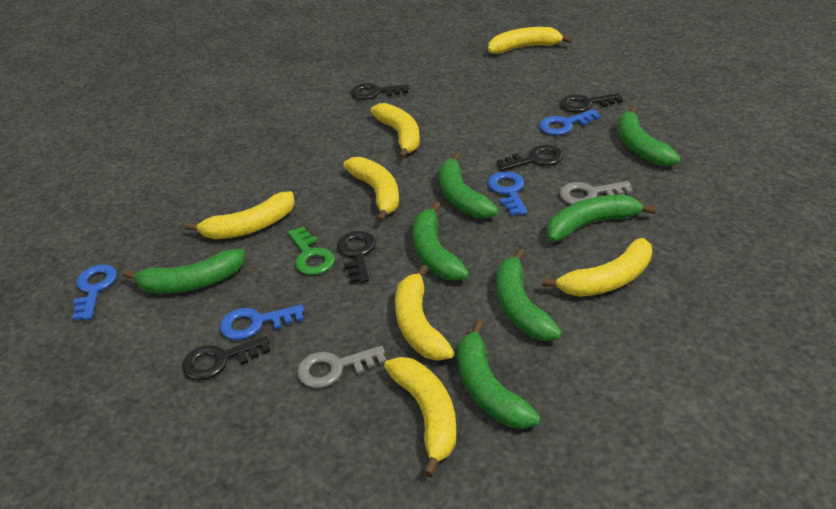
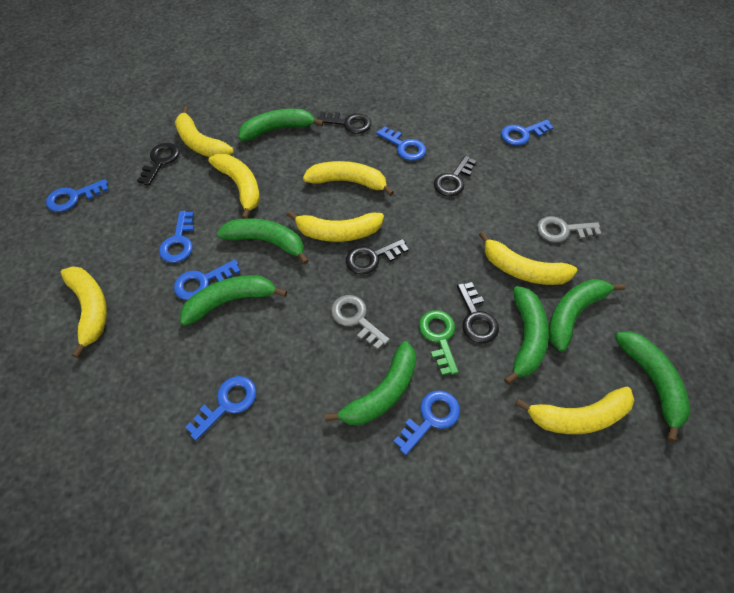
blue key: 4 -> 7

